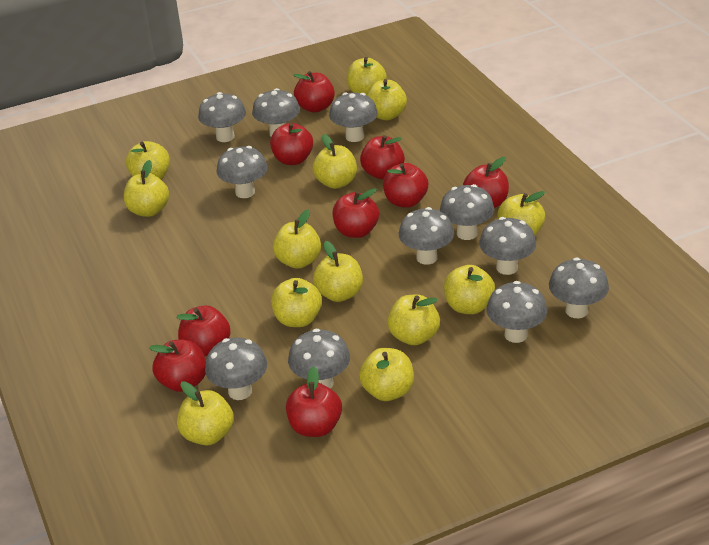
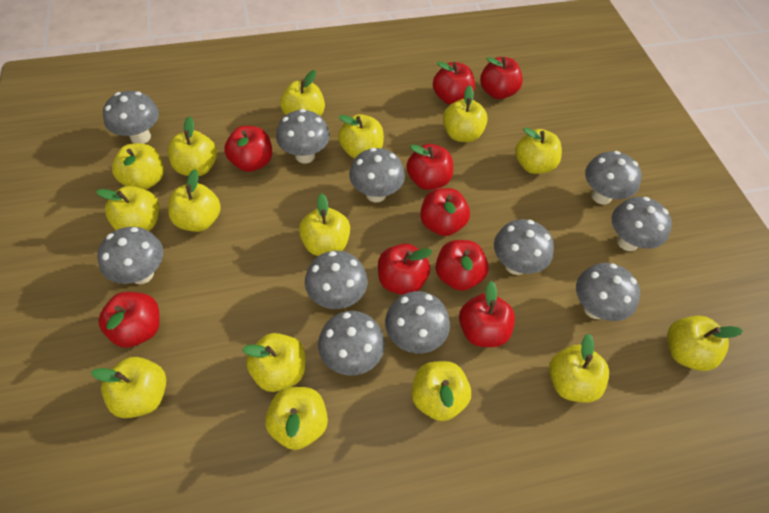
yellow apple: 13 -> 15

